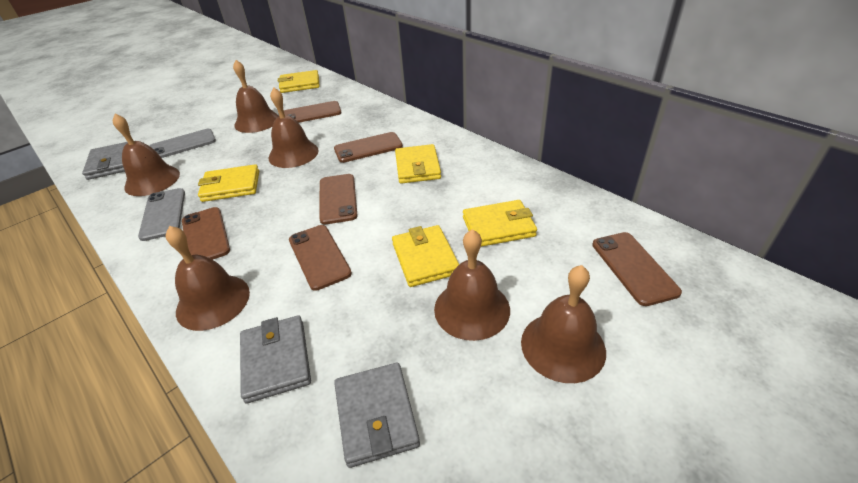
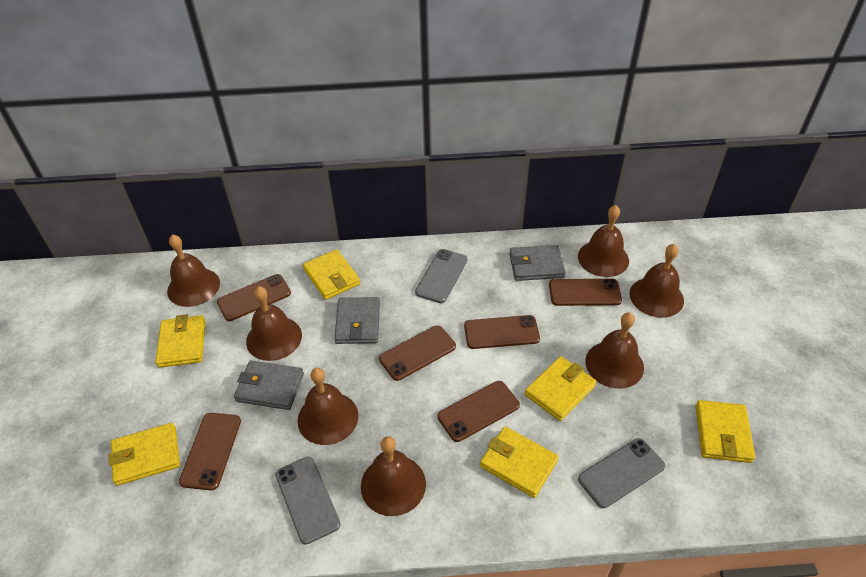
brown bell: 6 -> 7
grey phone: 2 -> 3
yellow wallet: 5 -> 6

